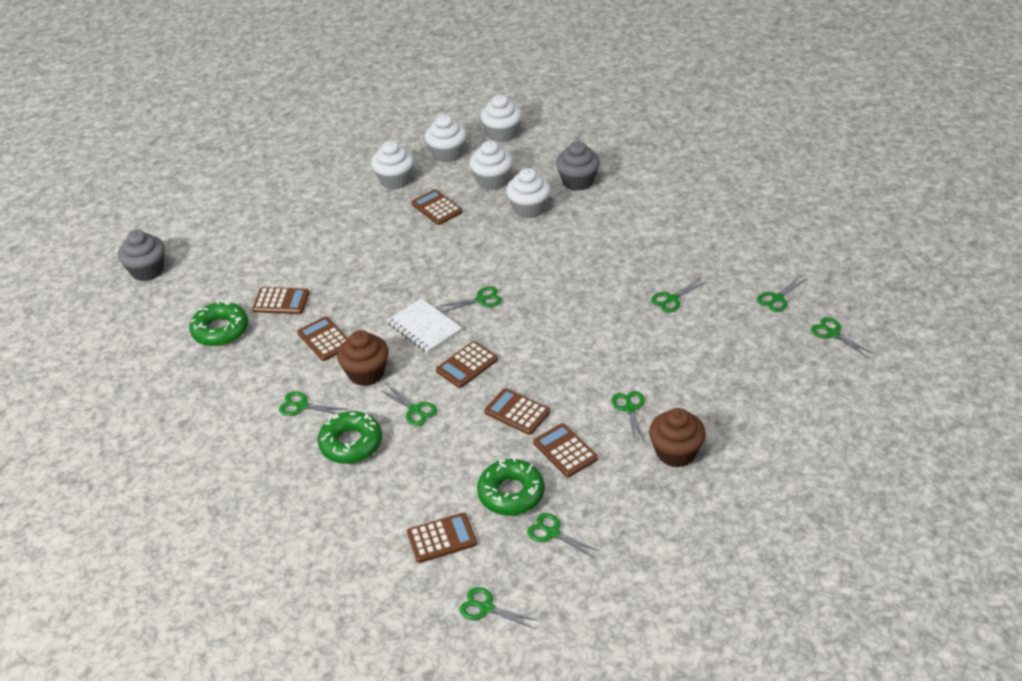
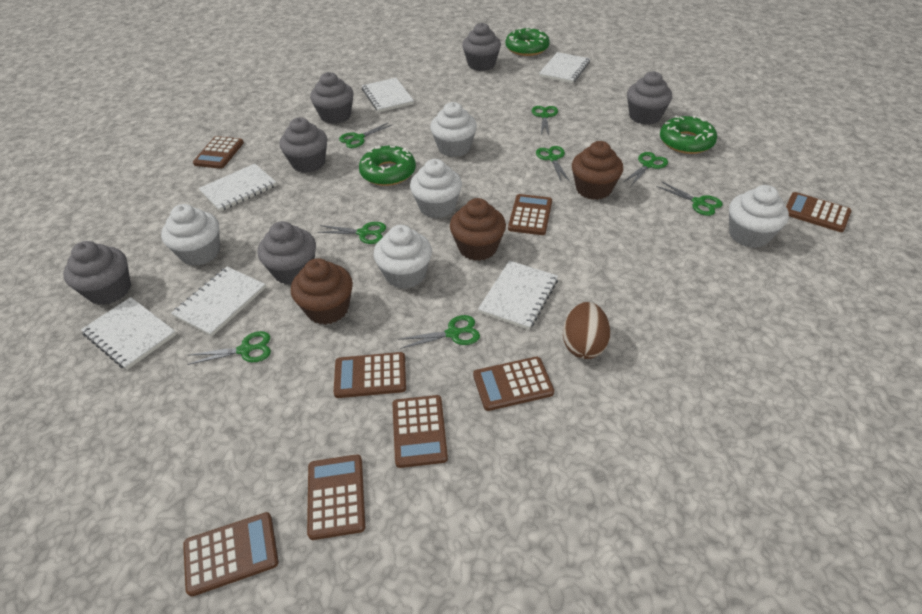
brown calculator: 7 -> 8
brown cupcake: 2 -> 3
brown egg: 0 -> 1
green scissors: 9 -> 8
grey cupcake: 2 -> 6
white notebook: 1 -> 6

